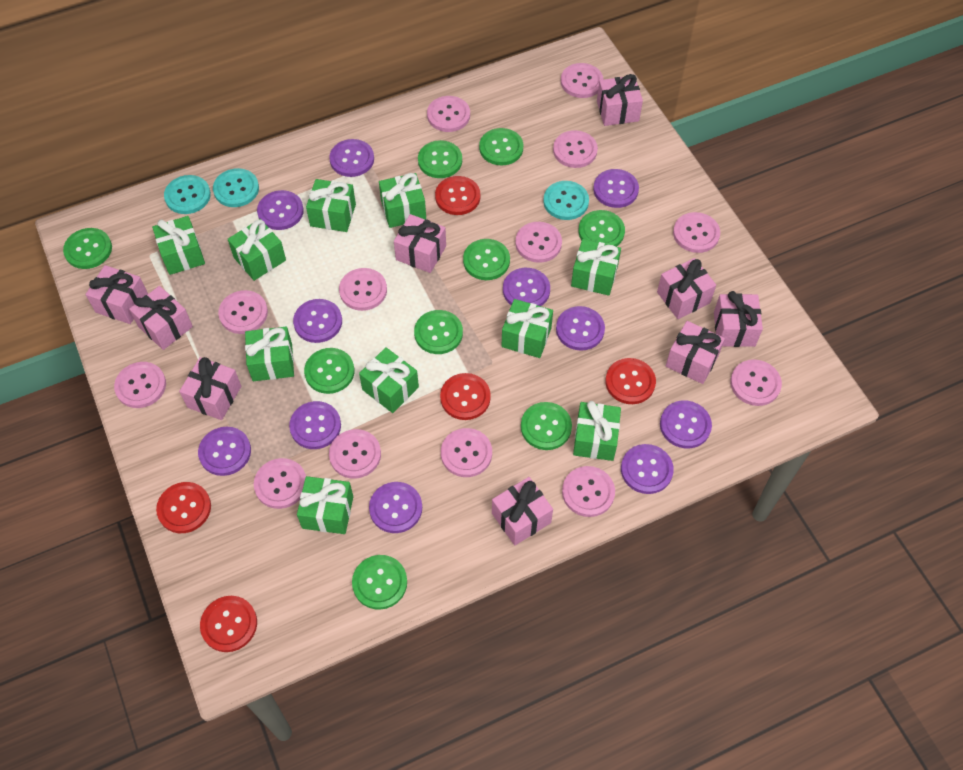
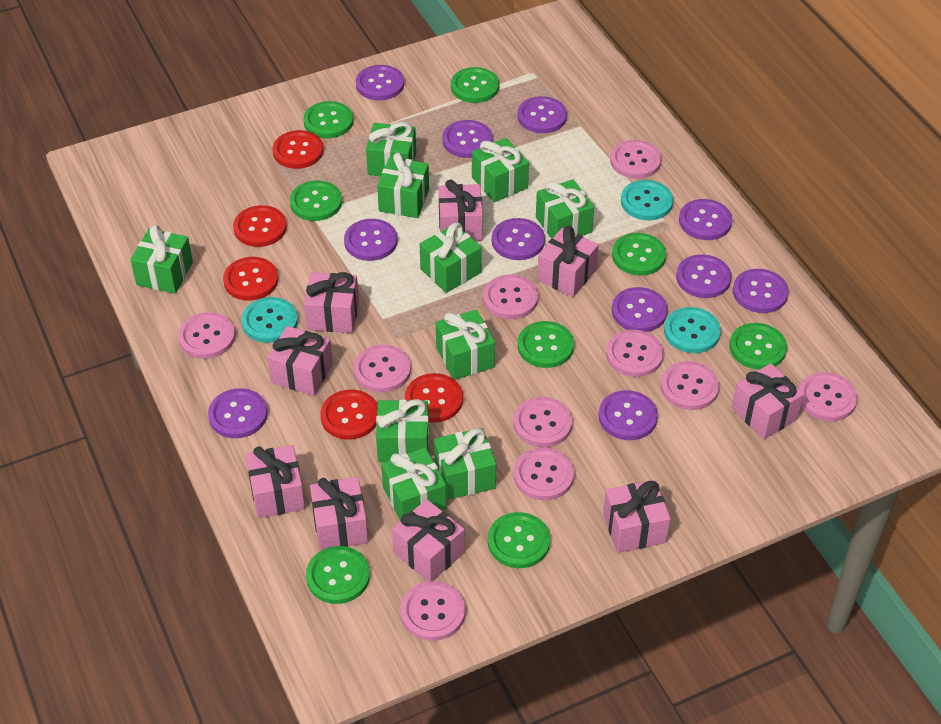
green button: 9 -> 8
pink button: 13 -> 10

